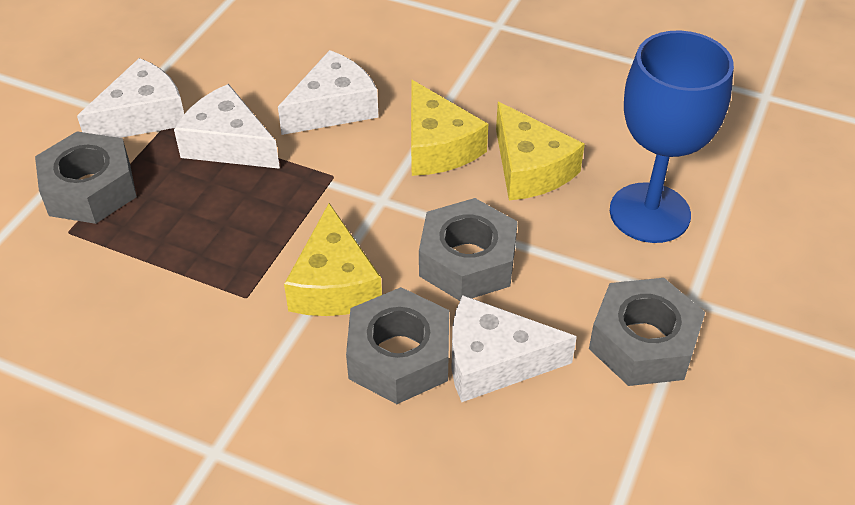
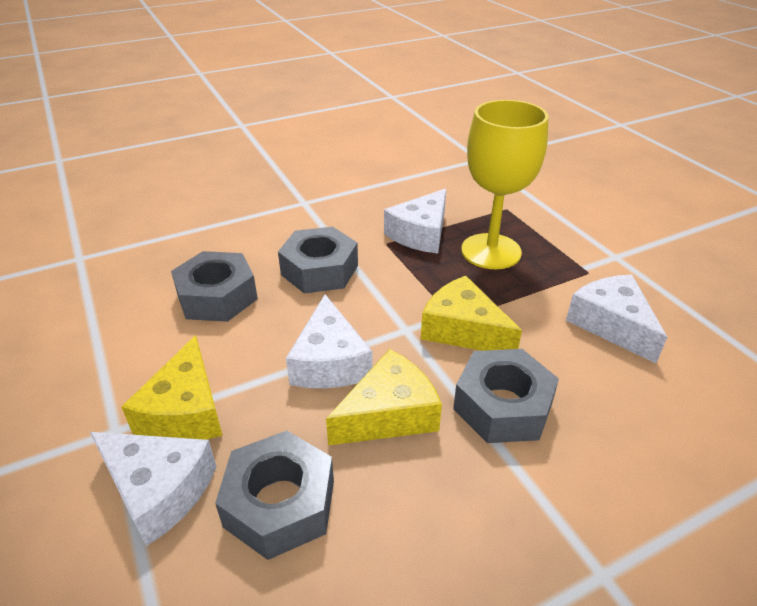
blue goblet: 1 -> 0
yellow goblet: 0 -> 1

